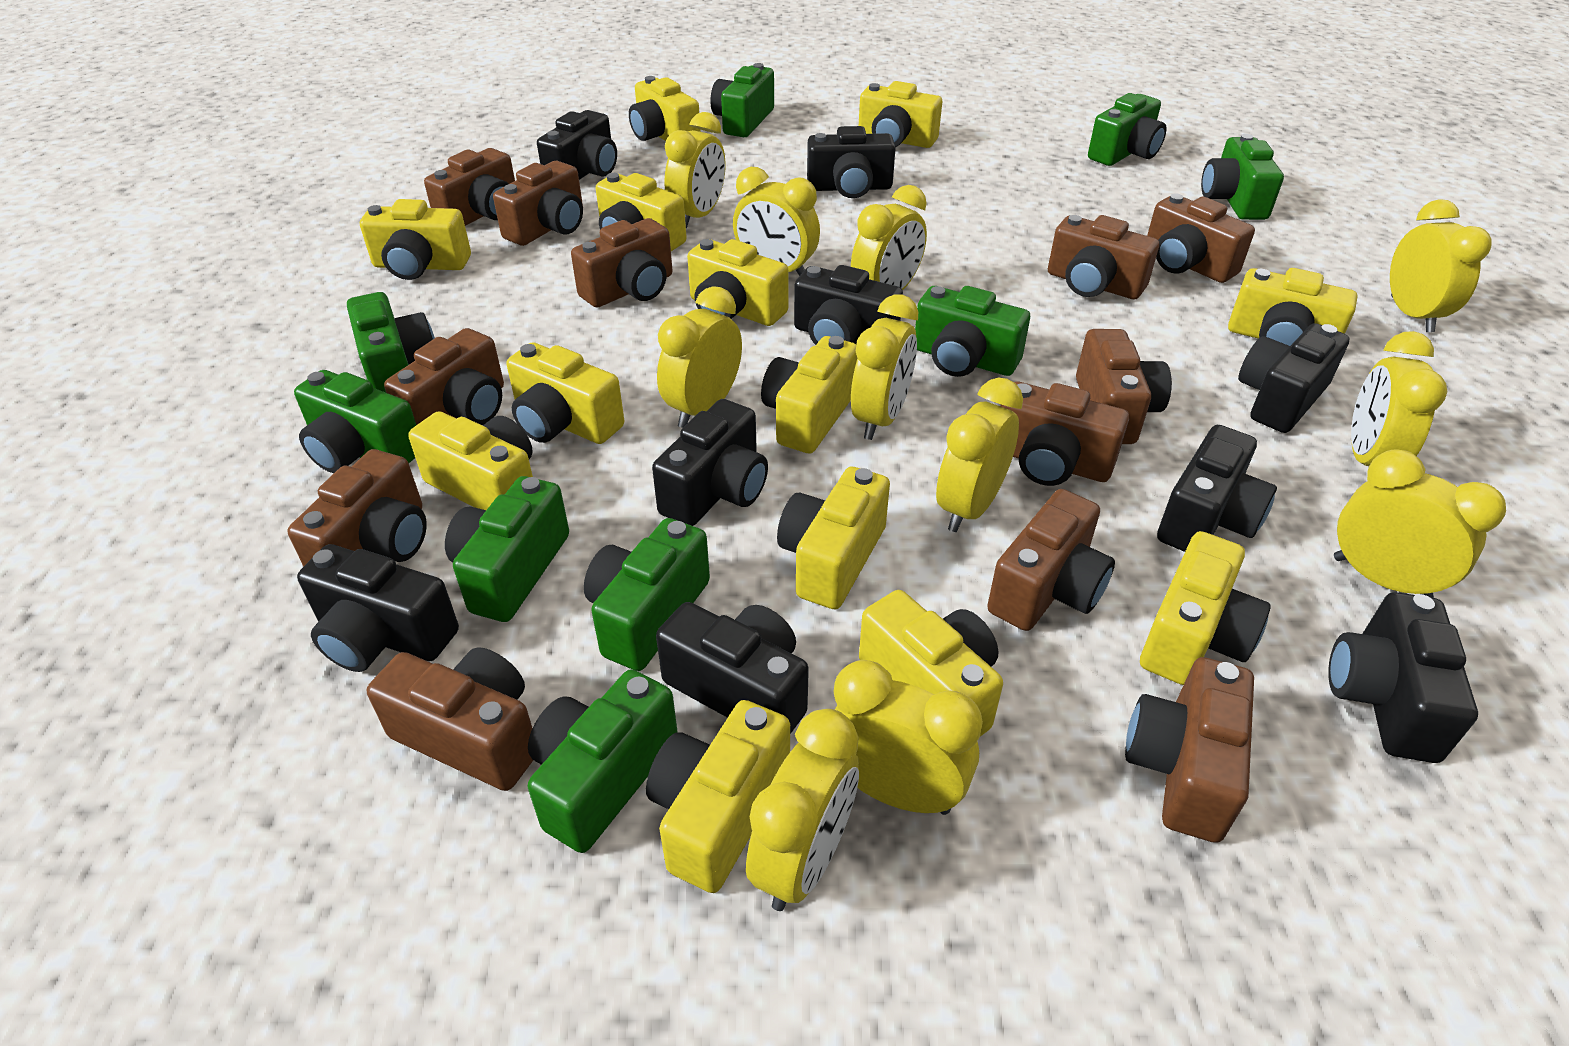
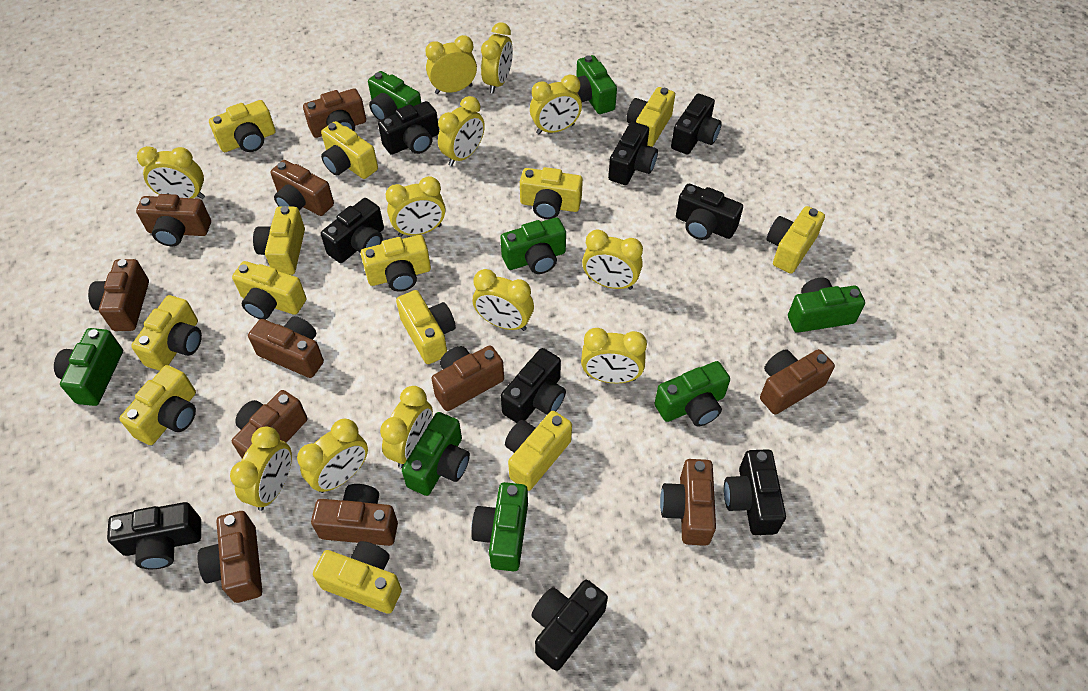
brown camera: 12 -> 11
green camera: 9 -> 8
yellow clock: 11 -> 12

